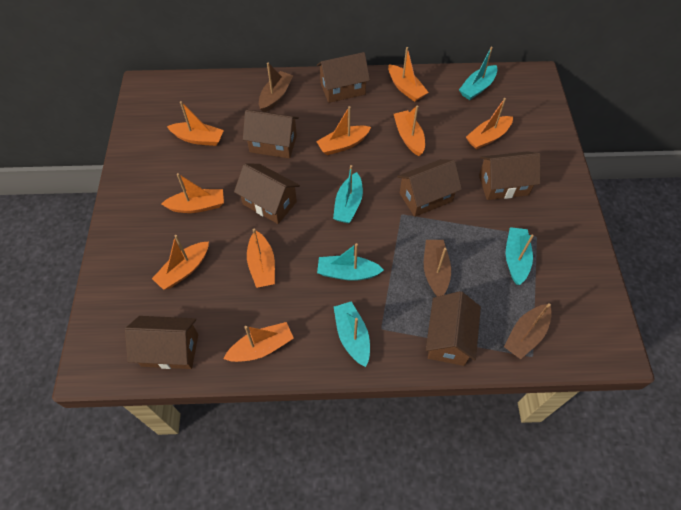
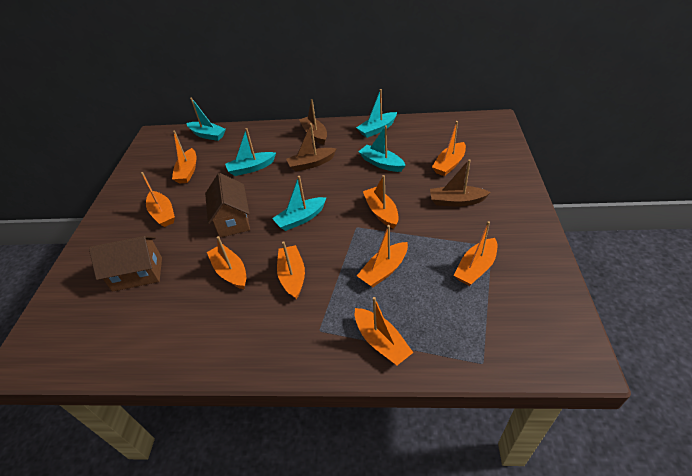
brown house: 7 -> 2

